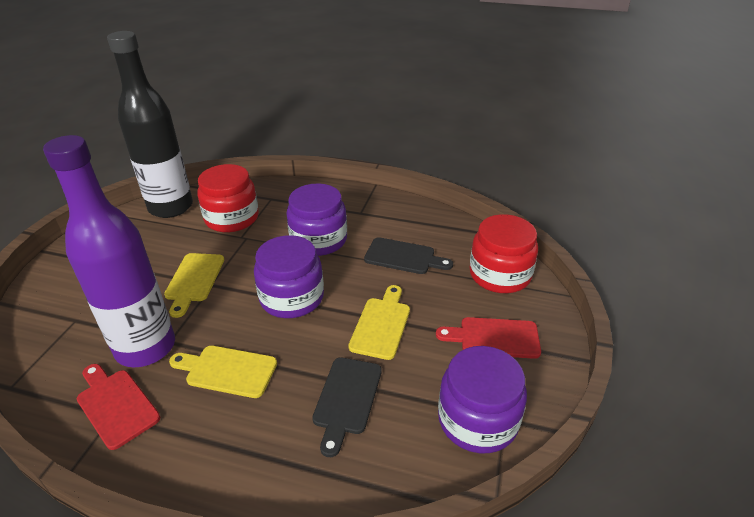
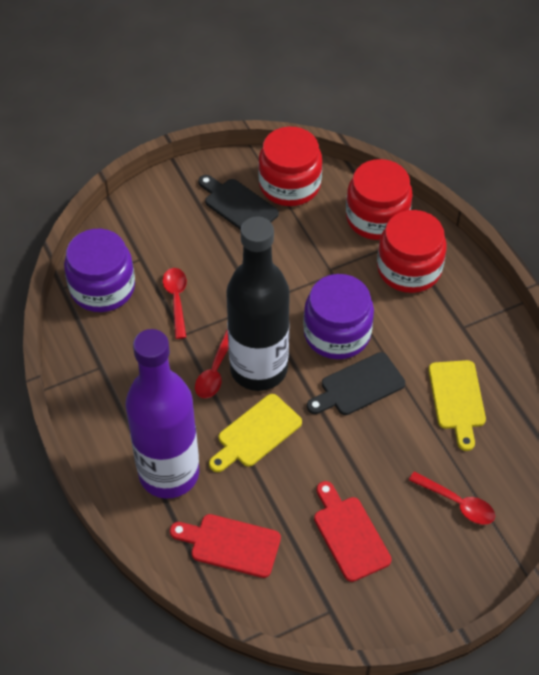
purple jar: 3 -> 2
red jar: 2 -> 3
red spoon: 0 -> 3
yellow cutting board: 3 -> 2

